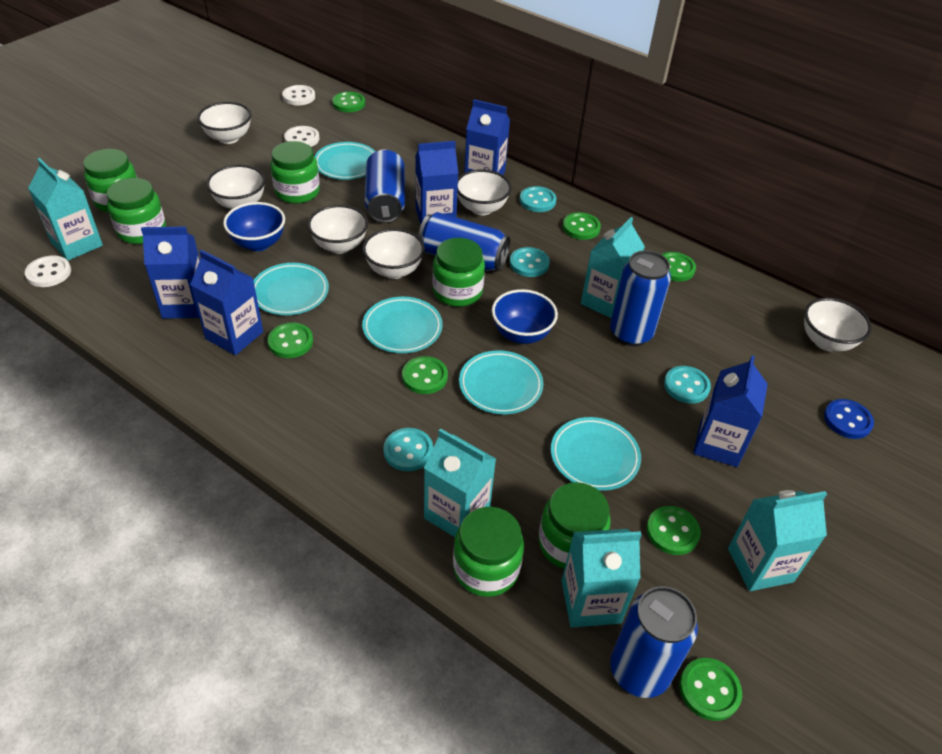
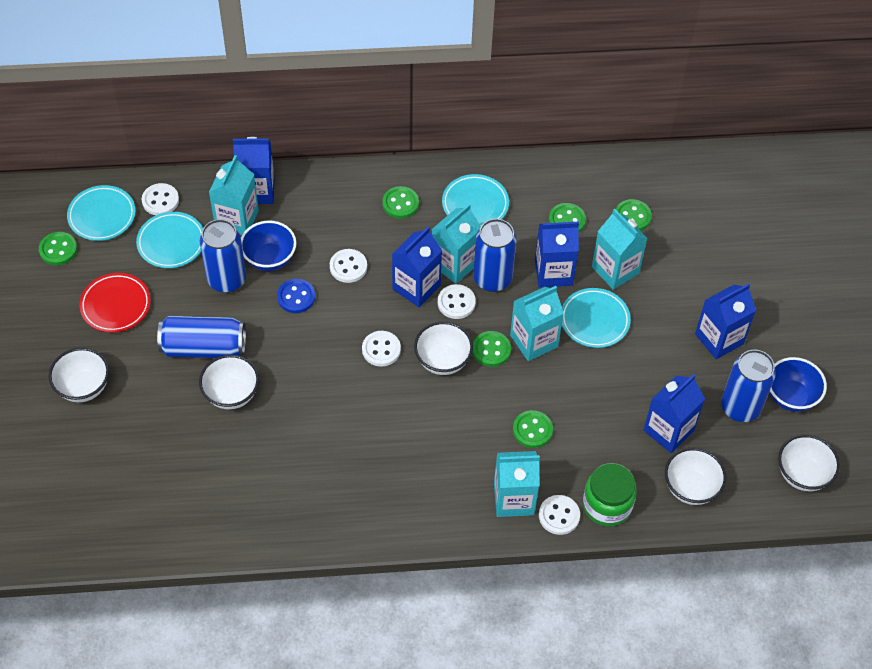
green button: 7 -> 6
green jar: 6 -> 1
red plate: 0 -> 1
turquoise button: 4 -> 0
turquoise plate: 5 -> 4
white bowl: 6 -> 5
white button: 3 -> 5

